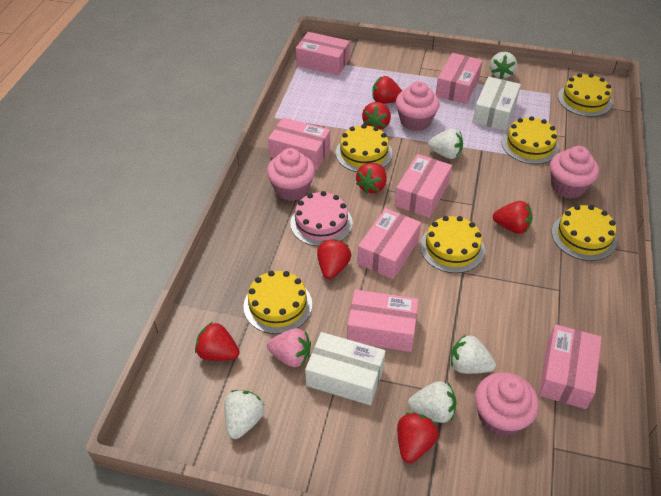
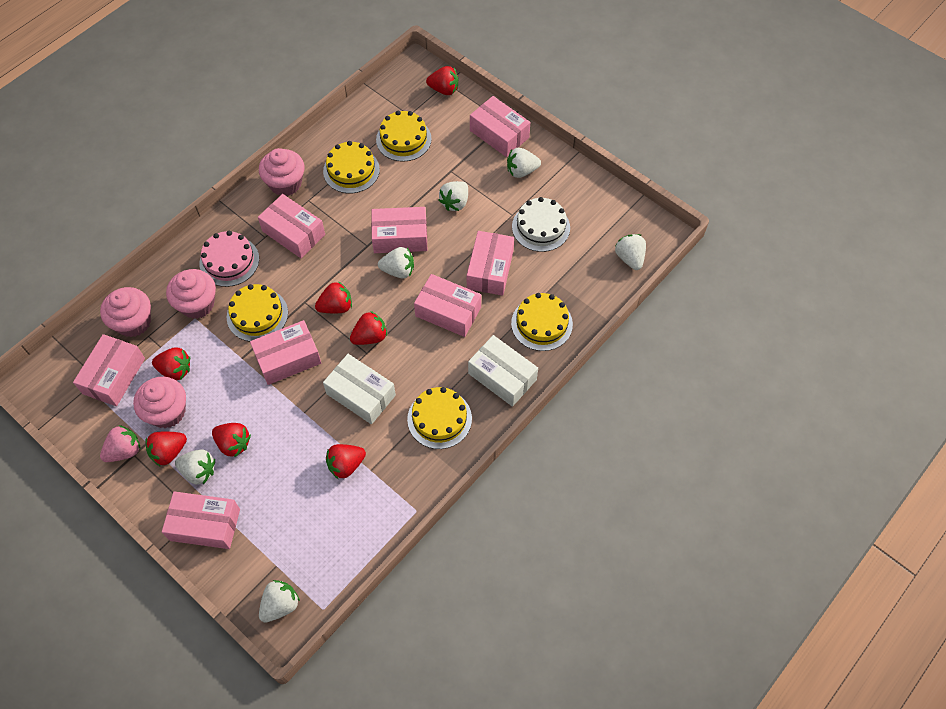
pink box: 7 -> 8
white cake: 0 -> 1
white strawberry: 5 -> 6
yellow cake: 6 -> 5

